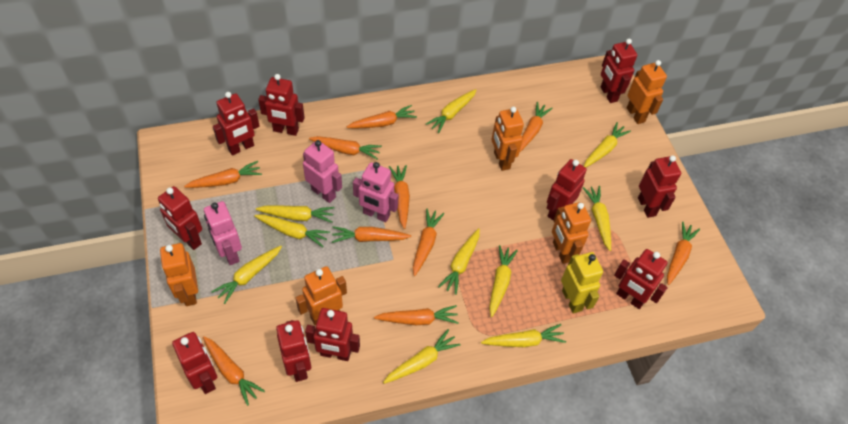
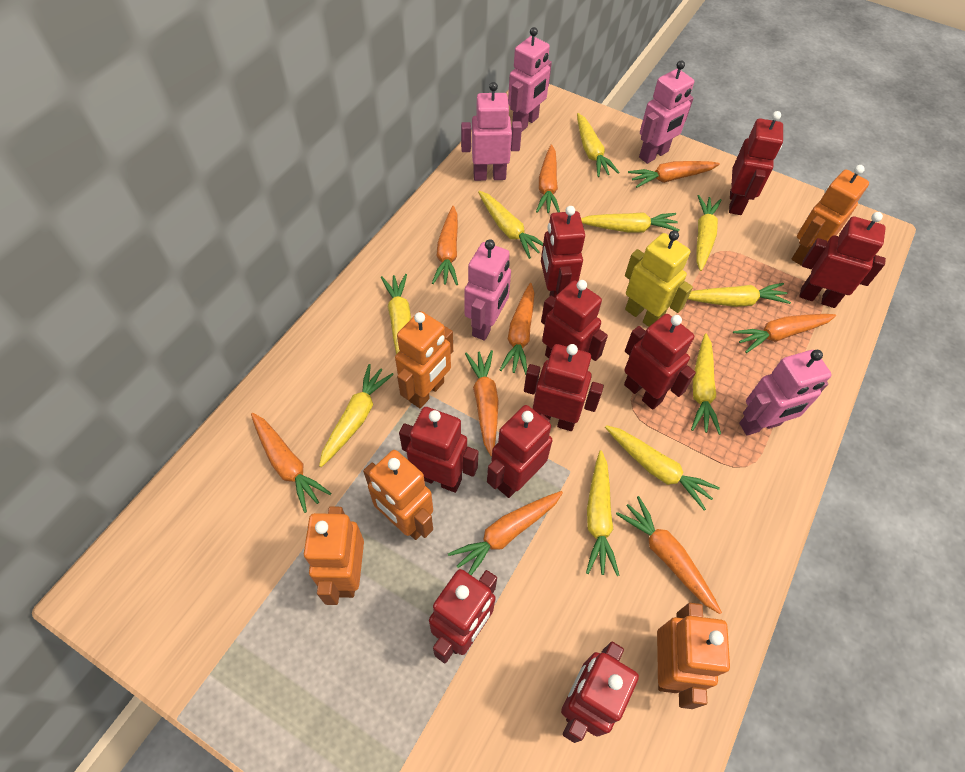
orange carrot: 10 -> 9
pink robot: 3 -> 5

